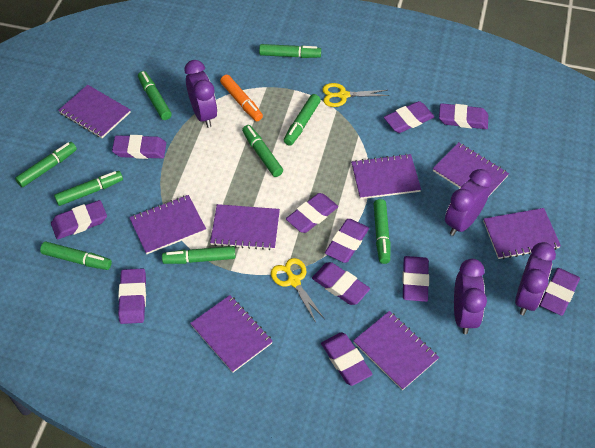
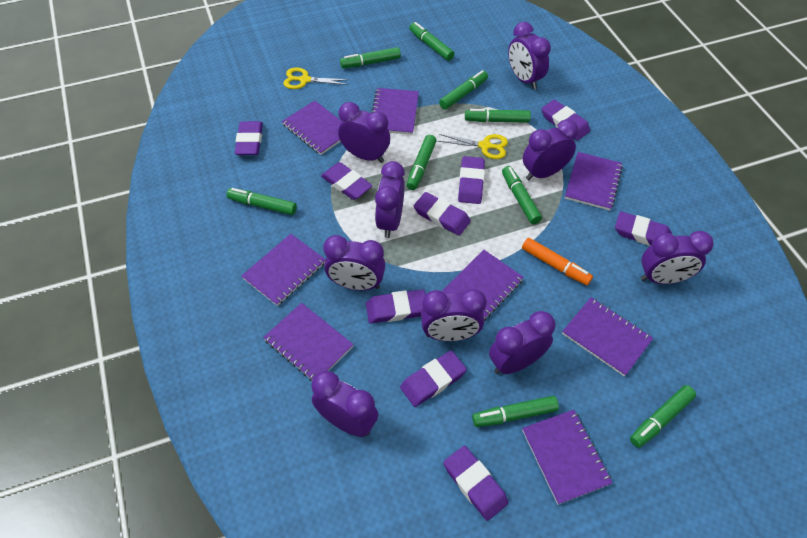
purple clock: 4 -> 9
purple eraser: 11 -> 9

